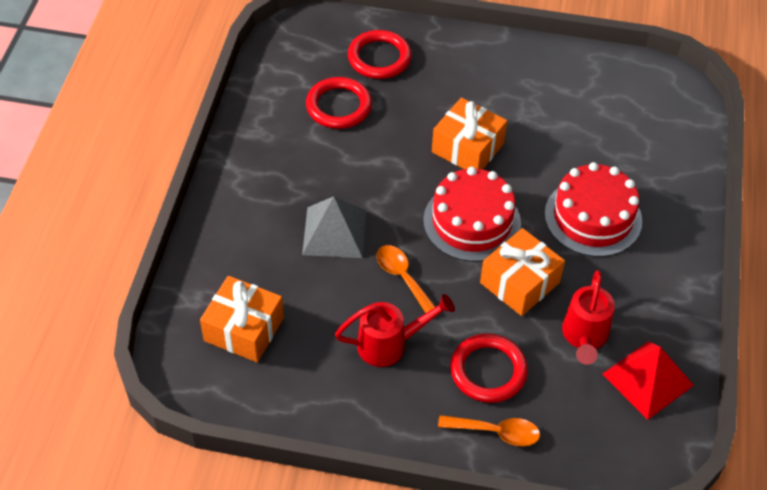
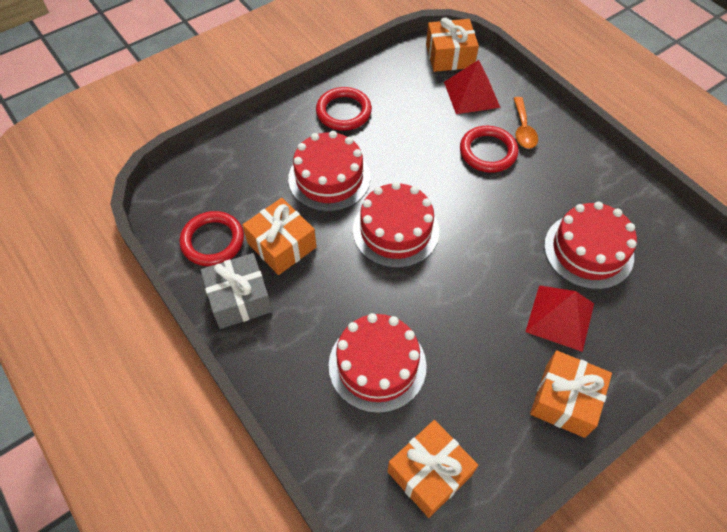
grey gift: 0 -> 1
grey pyramid: 1 -> 0
orange gift: 3 -> 4
orange spoon: 2 -> 1
red cake: 2 -> 4
red pyramid: 1 -> 2
red watering can: 2 -> 0

